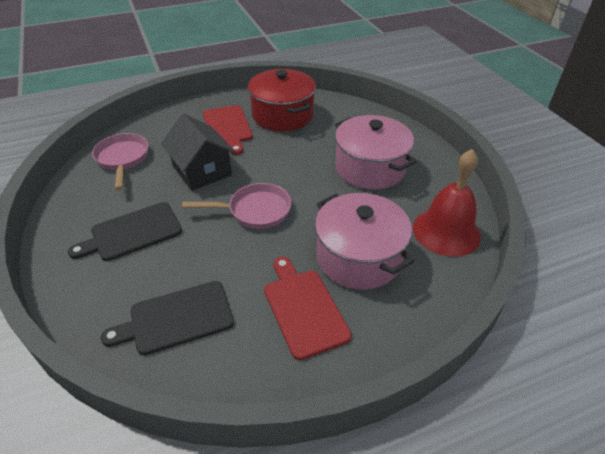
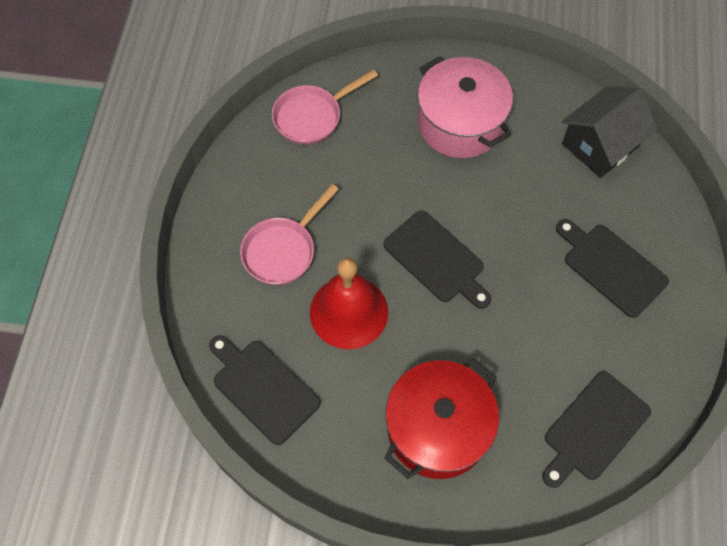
black cutting board: 2 -> 4
pink pot: 2 -> 1
red cutting board: 2 -> 0

